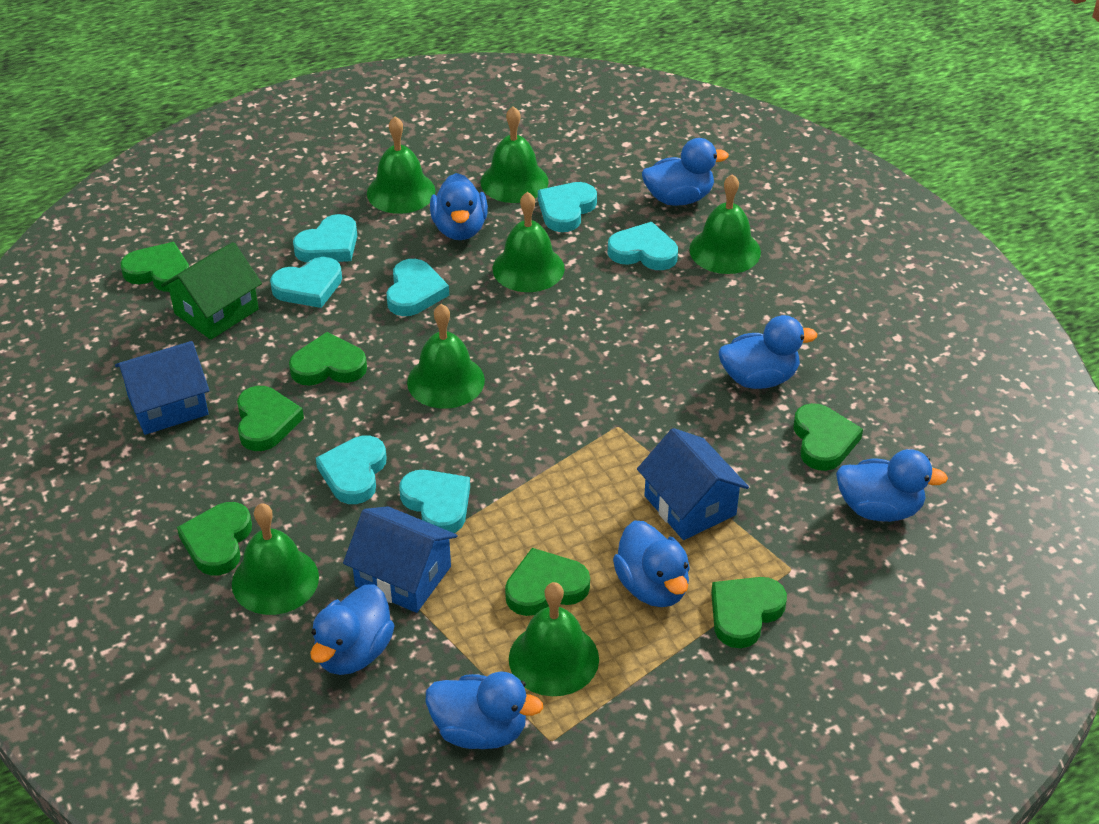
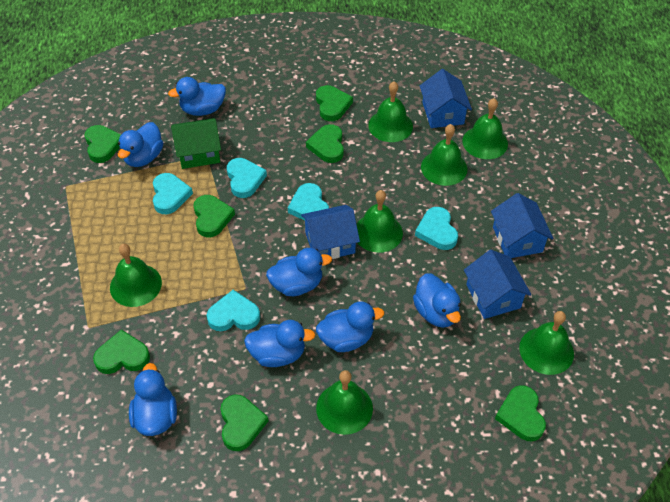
blue house: 3 -> 4
turquoise heart: 7 -> 5

